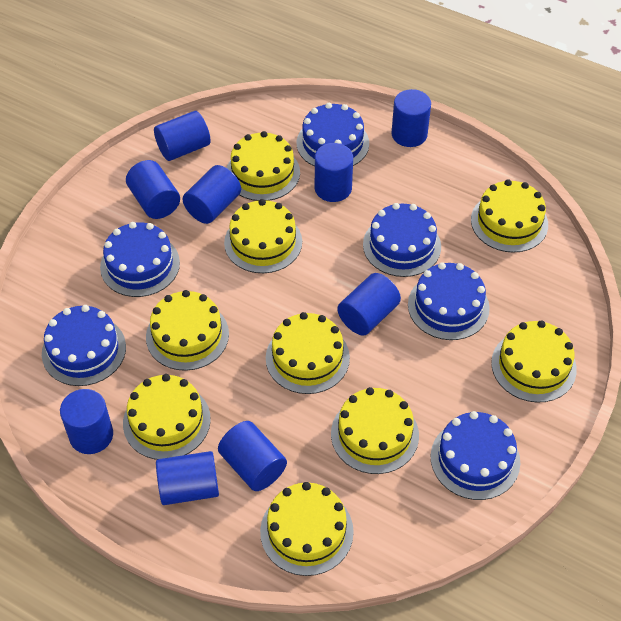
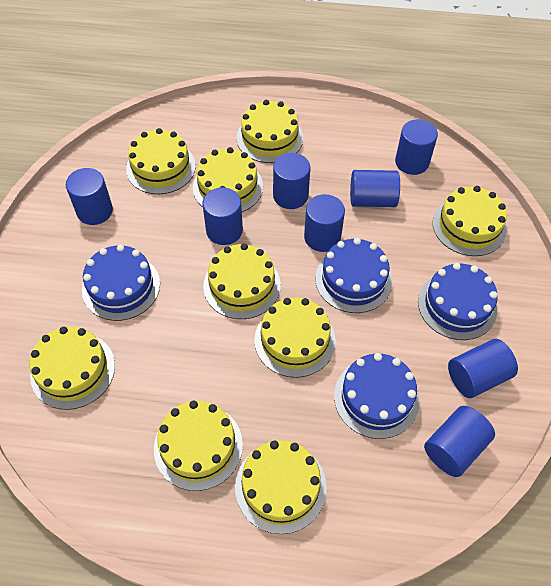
blue cake: 6 -> 4
blue cylinder: 9 -> 8

